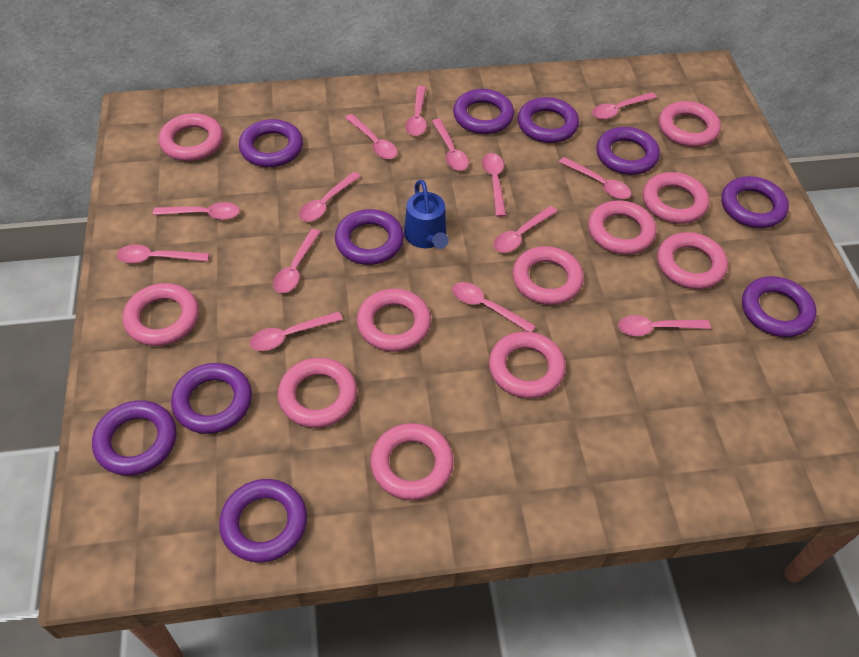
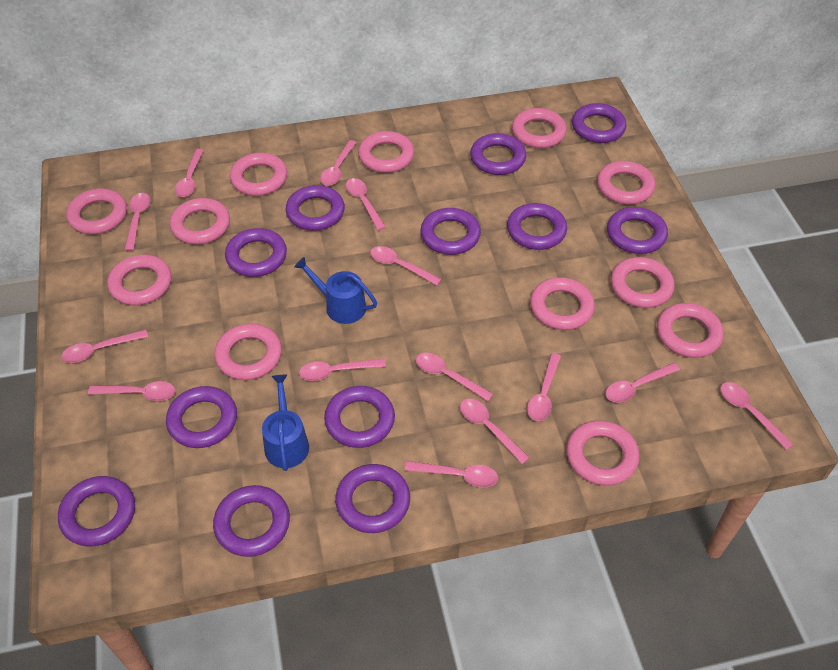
blue watering can: 1 -> 2
pink ring: 11 -> 12
purple ring: 10 -> 12

